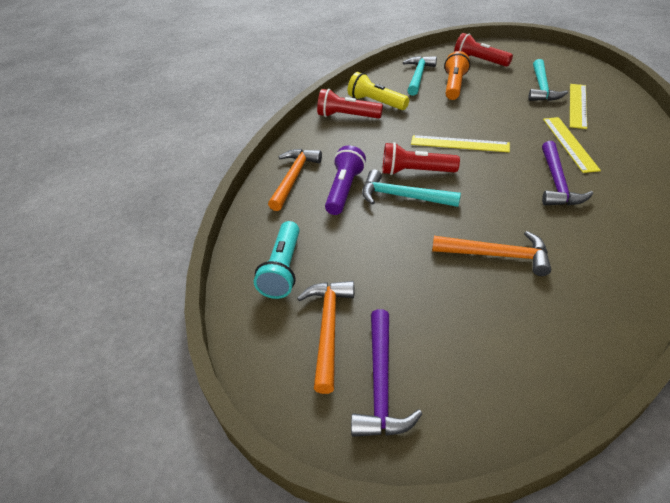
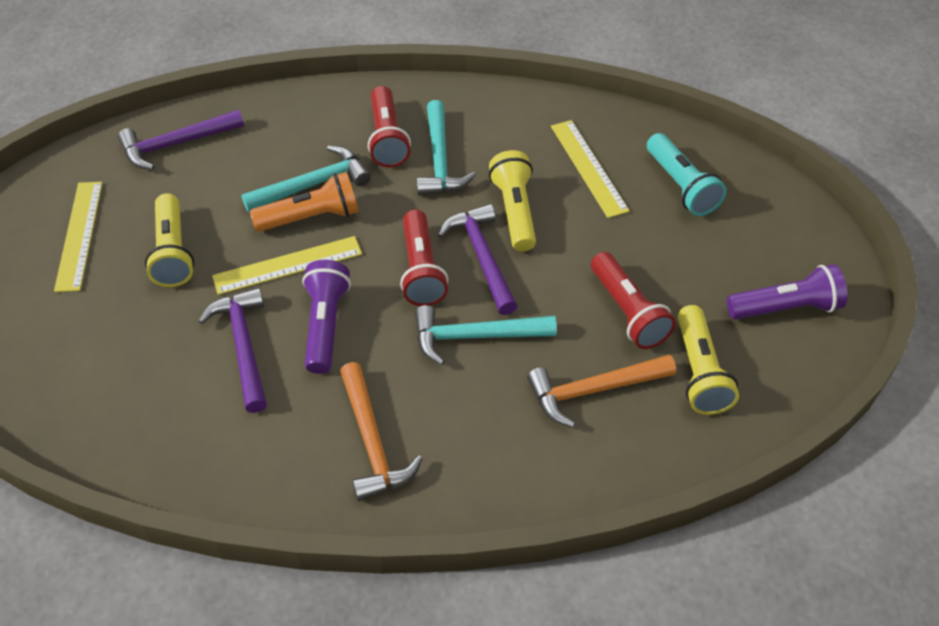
orange hammer: 3 -> 2
purple flashlight: 1 -> 2
purple hammer: 2 -> 3
yellow flashlight: 1 -> 3

